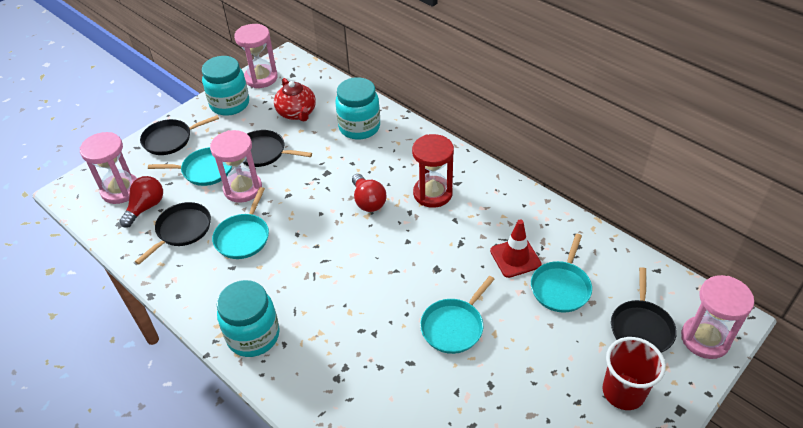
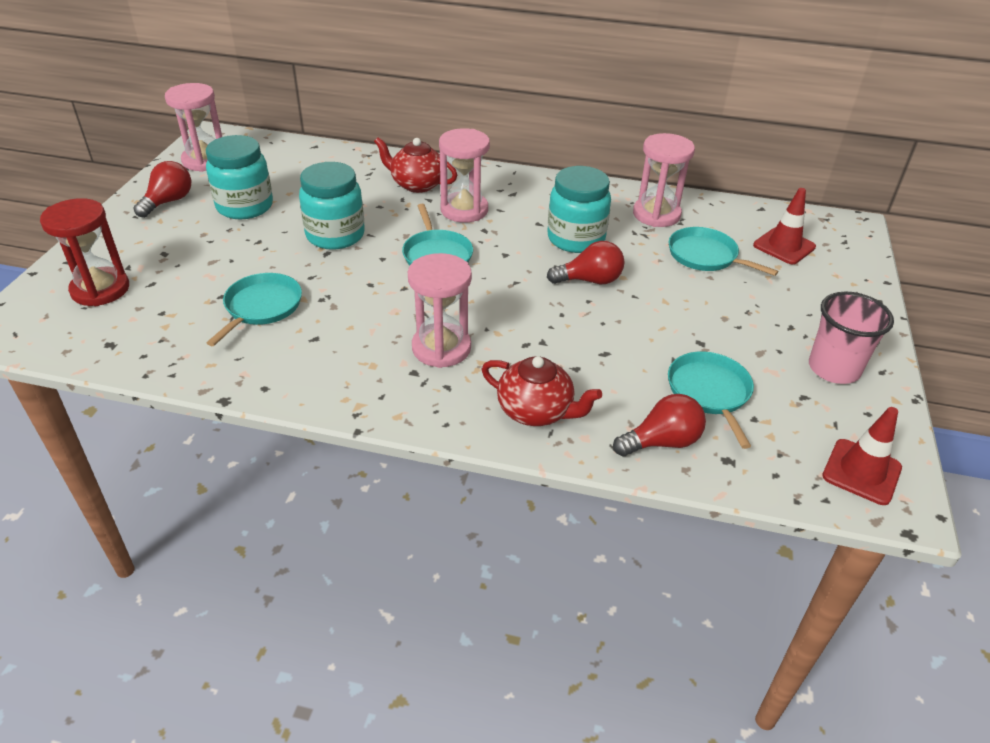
black pan: 4 -> 0
pink cup: 0 -> 1
red cup: 1 -> 0
red light bulb: 2 -> 3
red teapot: 1 -> 2
red traffic cone: 1 -> 2

